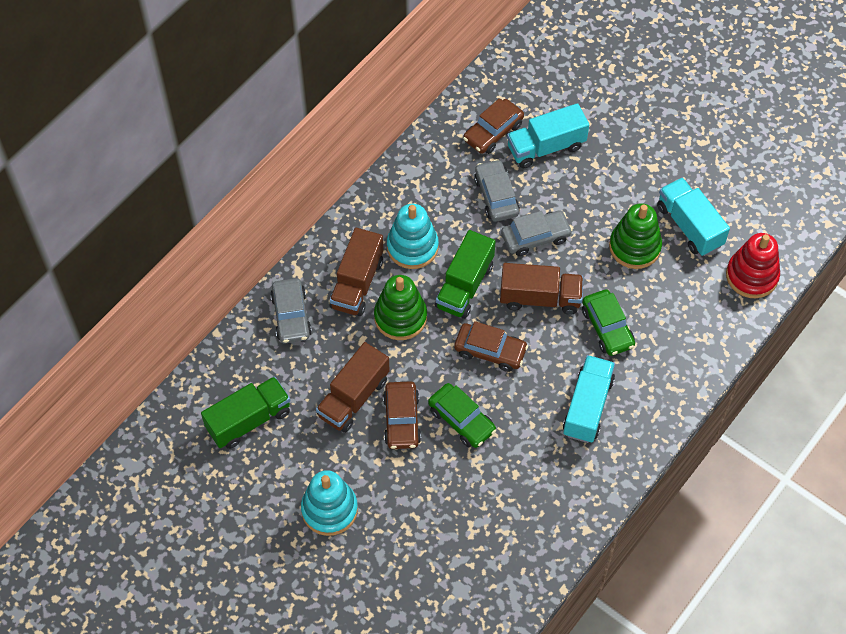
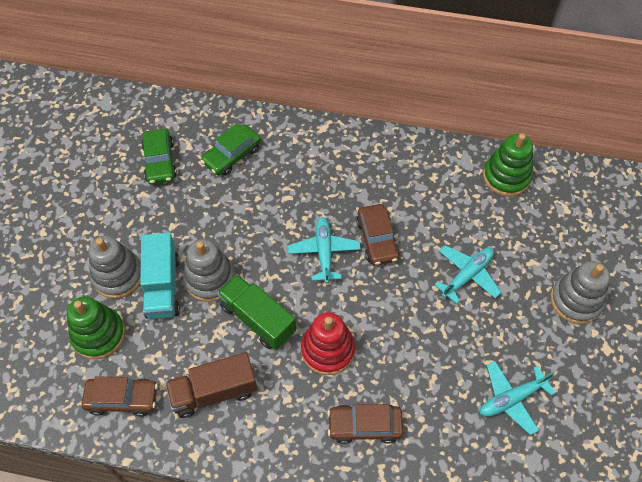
brown truck: 3 -> 1
green truck: 2 -> 1
grey car: 3 -> 0
grey stacking toy: 0 -> 3
turquoise plane: 0 -> 3
turquoise stacking toy: 2 -> 0
turquoise truck: 3 -> 1

